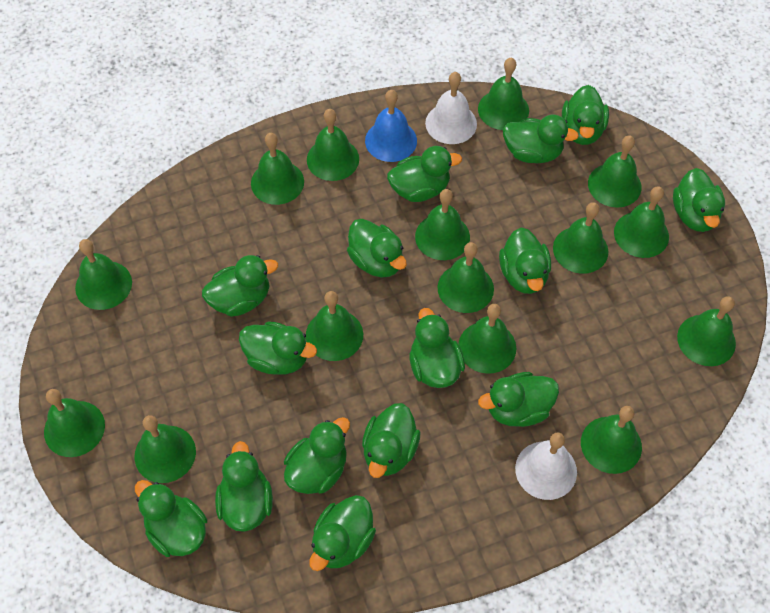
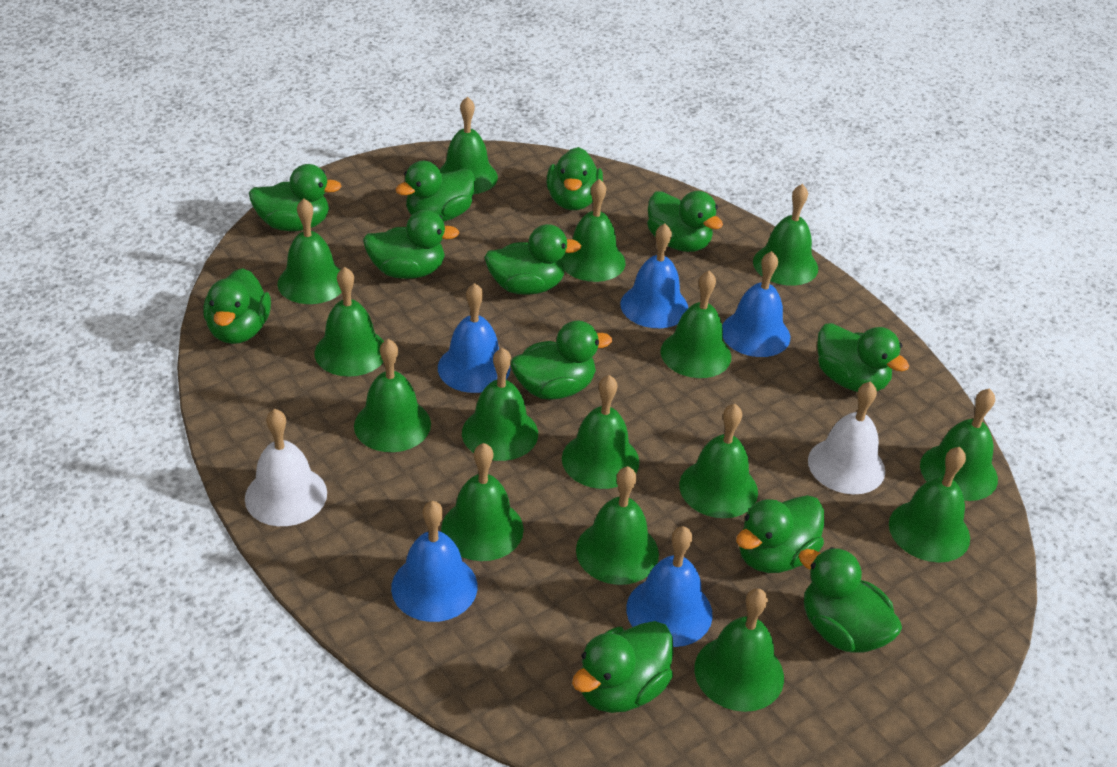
blue bell: 1 -> 5
green duck: 15 -> 12

